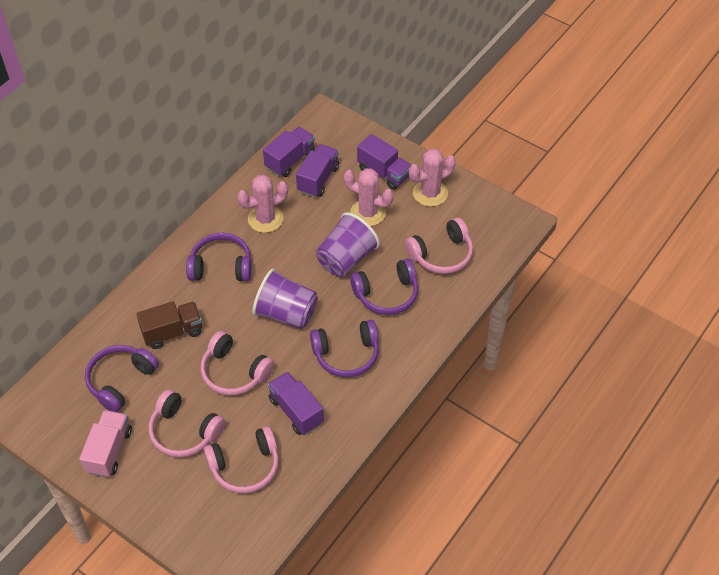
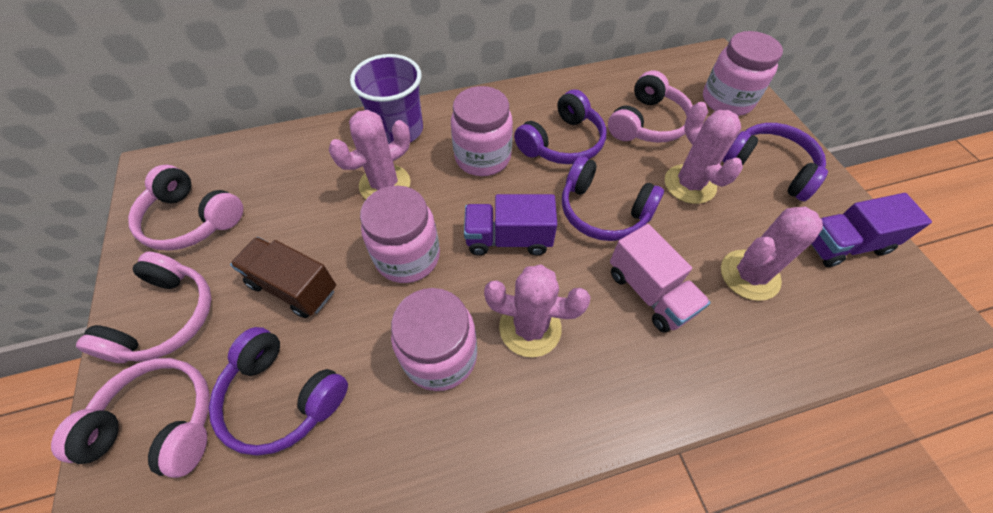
pink cactus: 3 -> 4
pink jar: 0 -> 4
purple cup: 2 -> 1
purple truck: 4 -> 2

